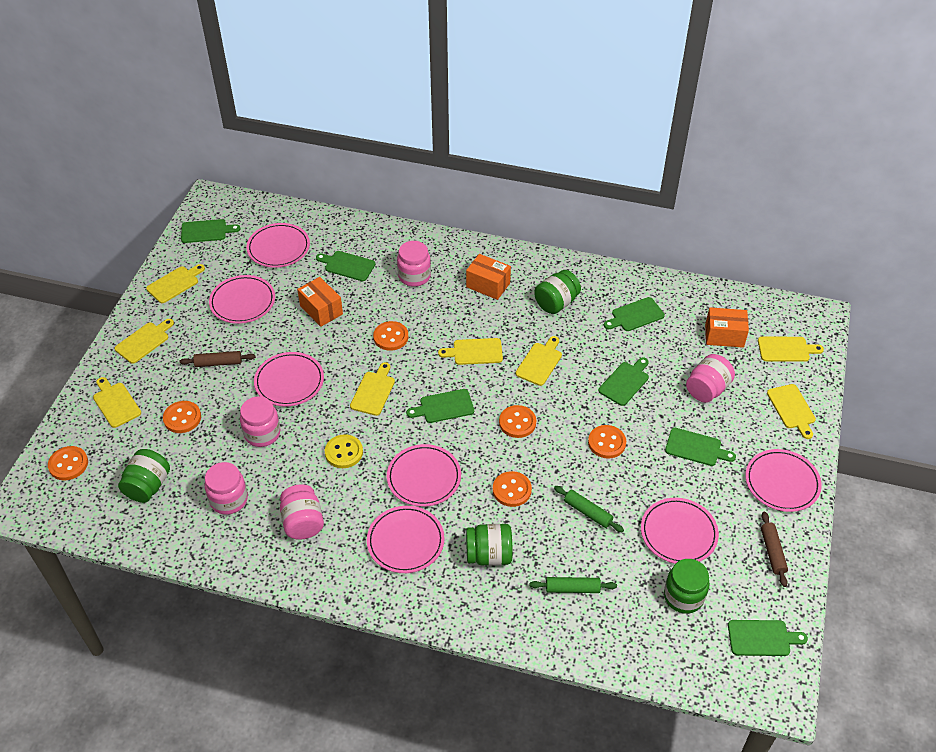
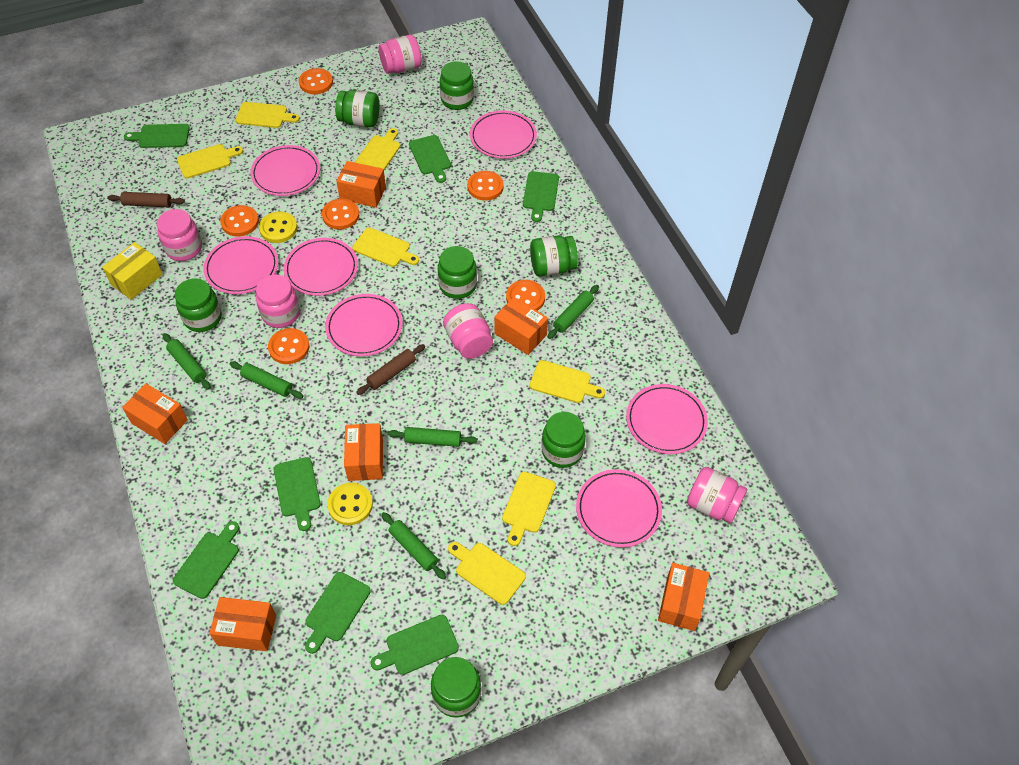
green jar: 4 -> 7
green rolling pin: 2 -> 5
orange box: 3 -> 6
yellow box: 0 -> 1
yellow button: 1 -> 2
yellow cutting board: 8 -> 7

